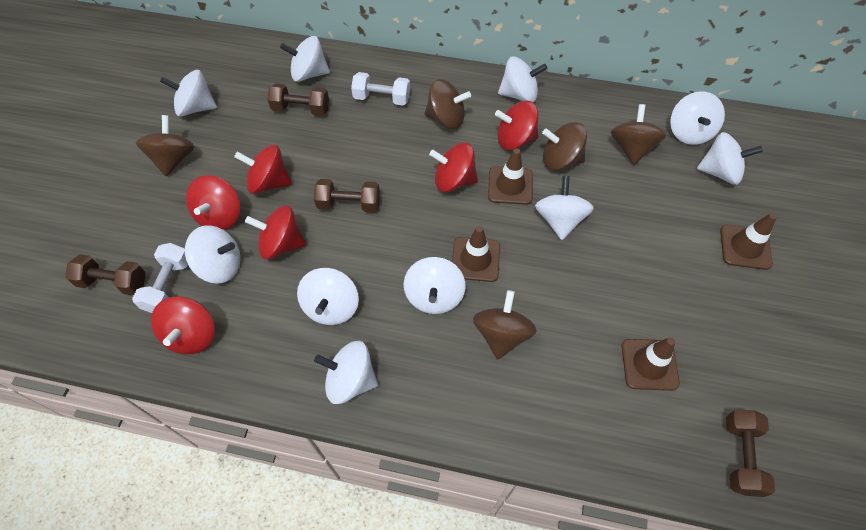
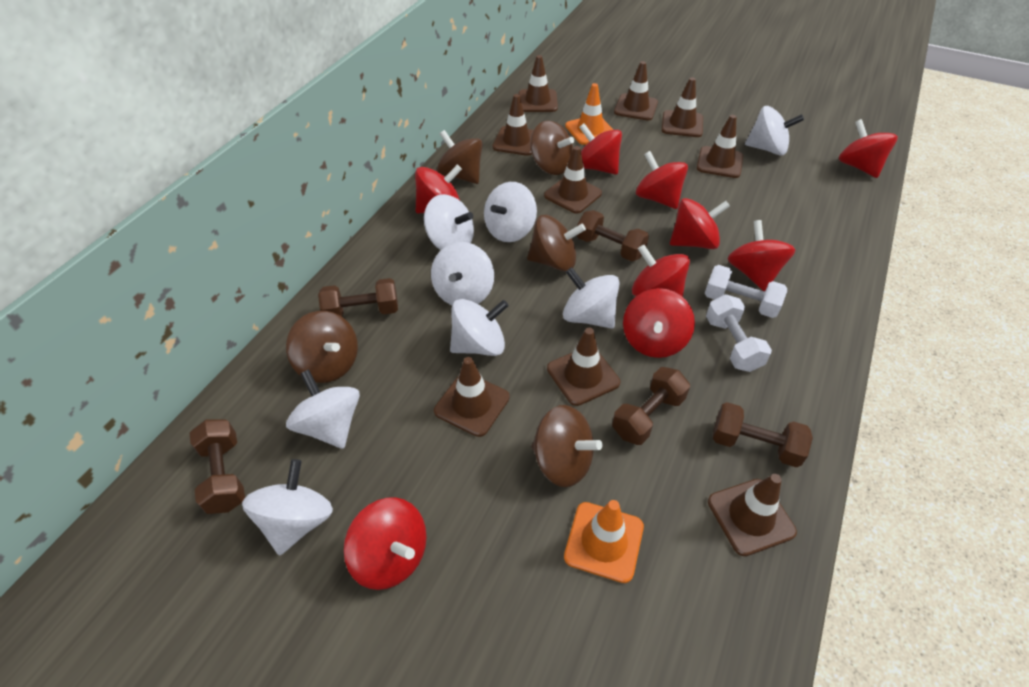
brown dumbbell: 4 -> 5
brown traffic cone: 4 -> 9
orange traffic cone: 0 -> 2
red spinning top: 6 -> 9
white spinning top: 10 -> 8

